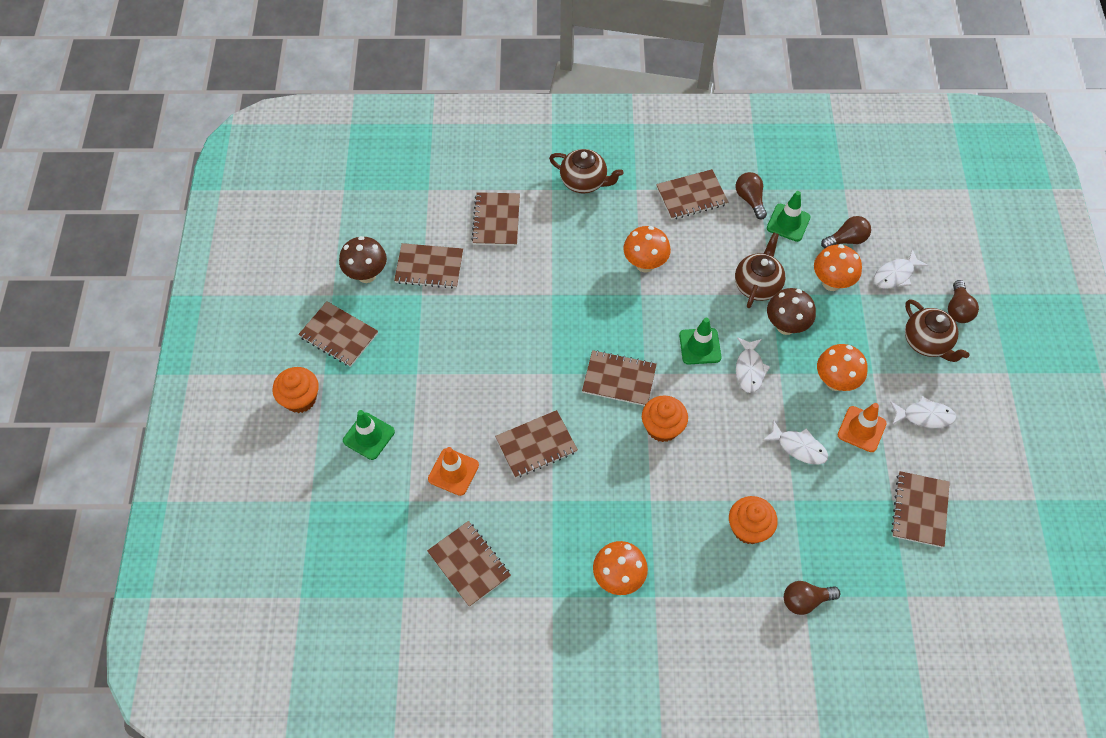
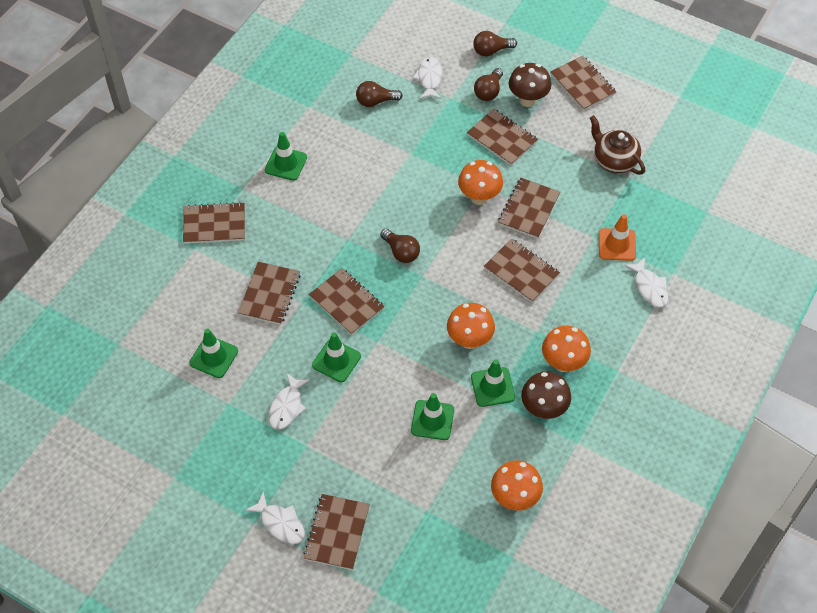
brown teapot: 3 -> 1
green traffic cone: 3 -> 5
orange cupcake: 3 -> 0
orange traffic cone: 2 -> 1

